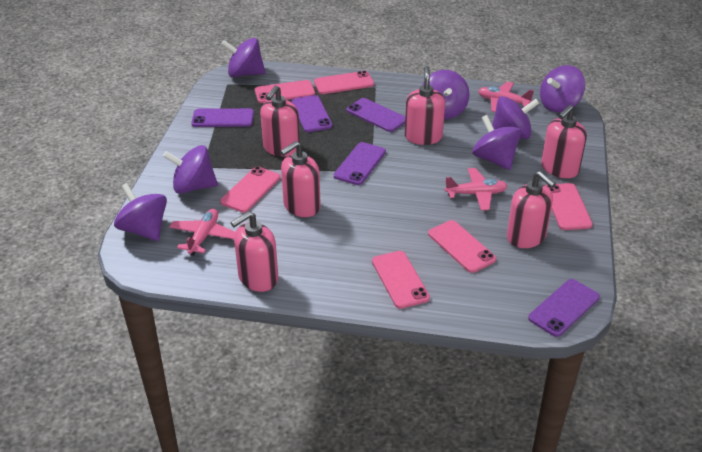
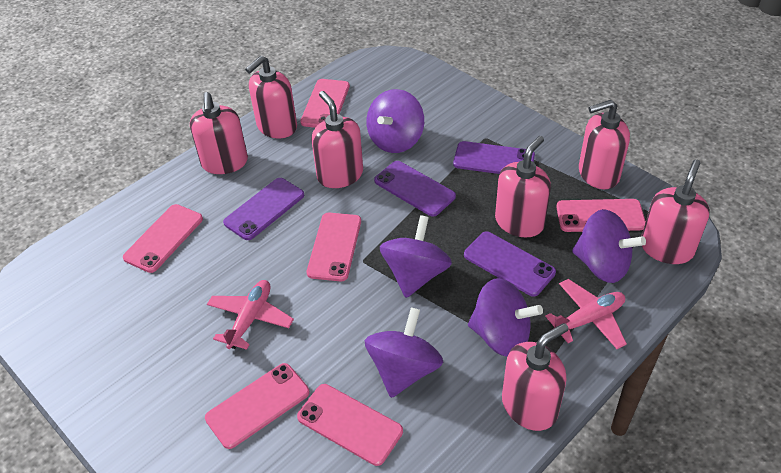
pink plane: 3 -> 2
pink soap dispenser: 6 -> 7
purple phone: 5 -> 4
purple spinning top: 7 -> 5

